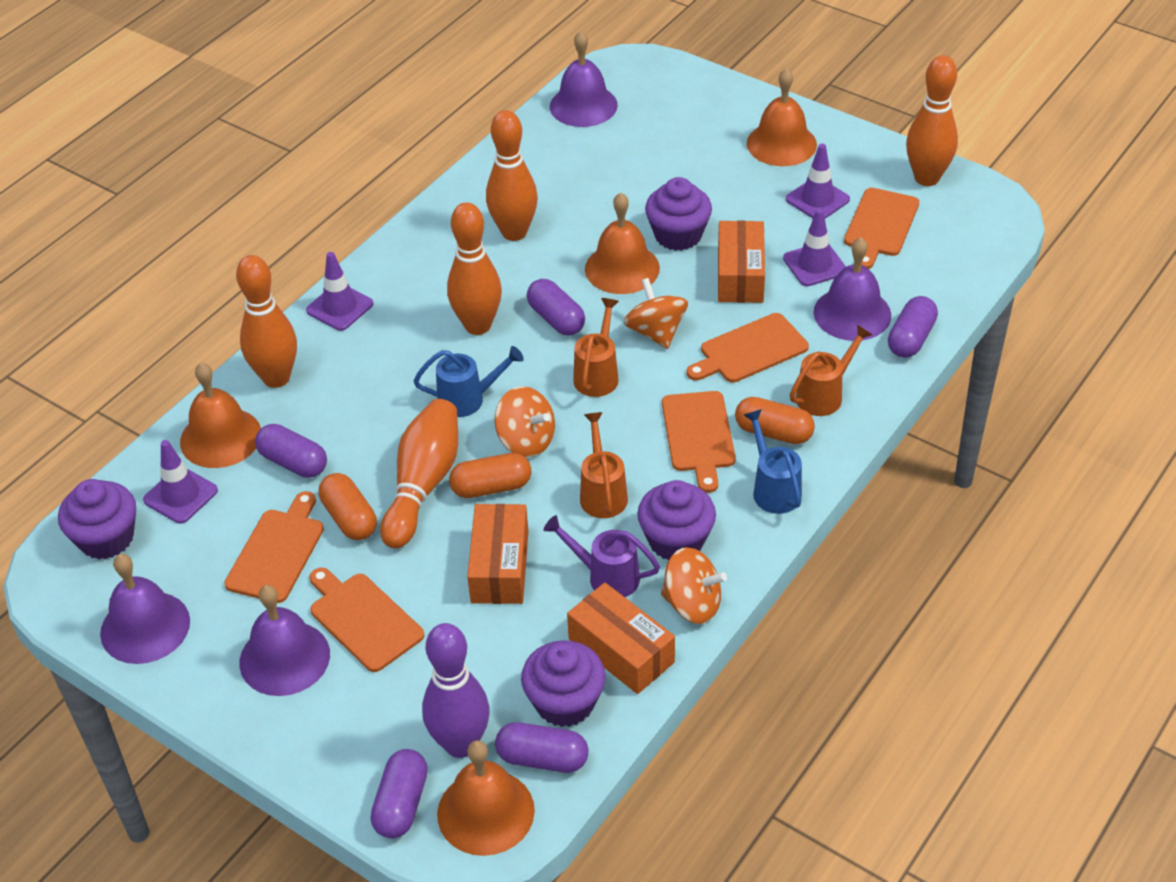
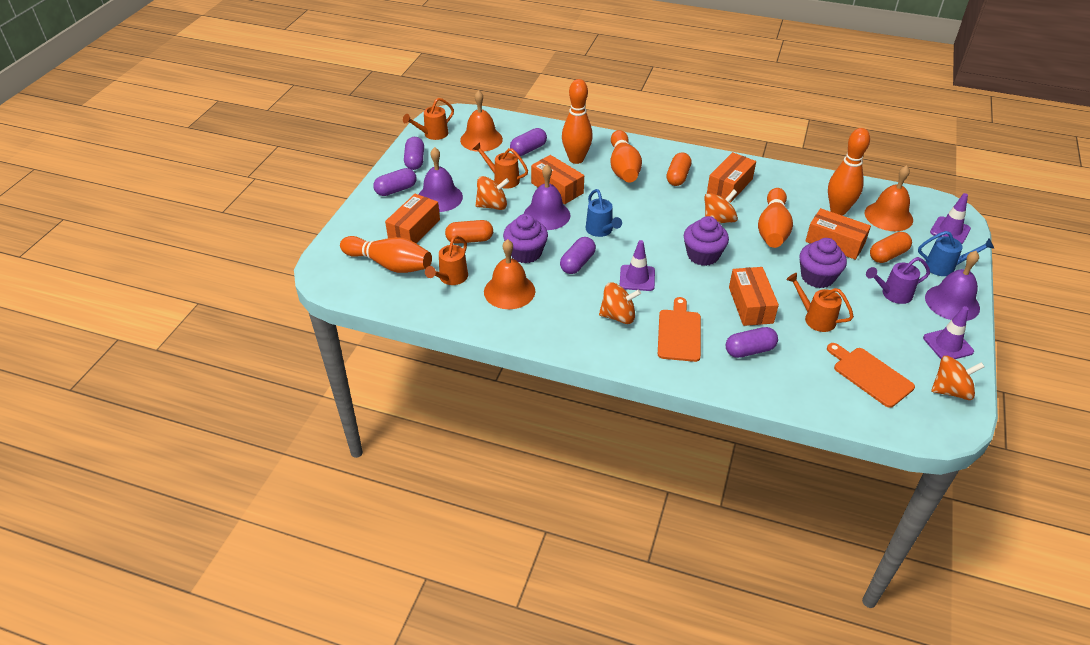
orange bell: 4 -> 3
orange box: 3 -> 5
orange cutting board: 5 -> 2
orange spinning top: 3 -> 4
orange watering can: 3 -> 4
purple bell: 4 -> 3
purple bowling pin: 1 -> 0
purple cupcake: 4 -> 3
purple traffic cone: 4 -> 3

